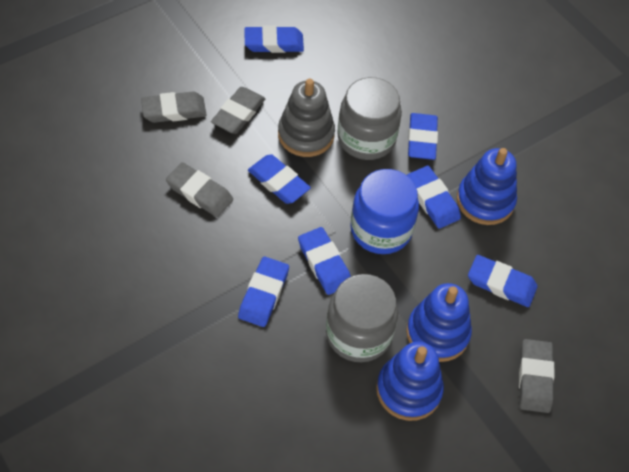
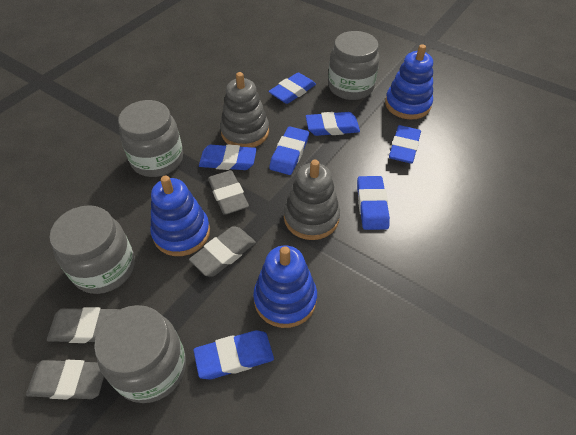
blue jar: 1 -> 0
grey jar: 2 -> 4
grey stacking toy: 1 -> 2

